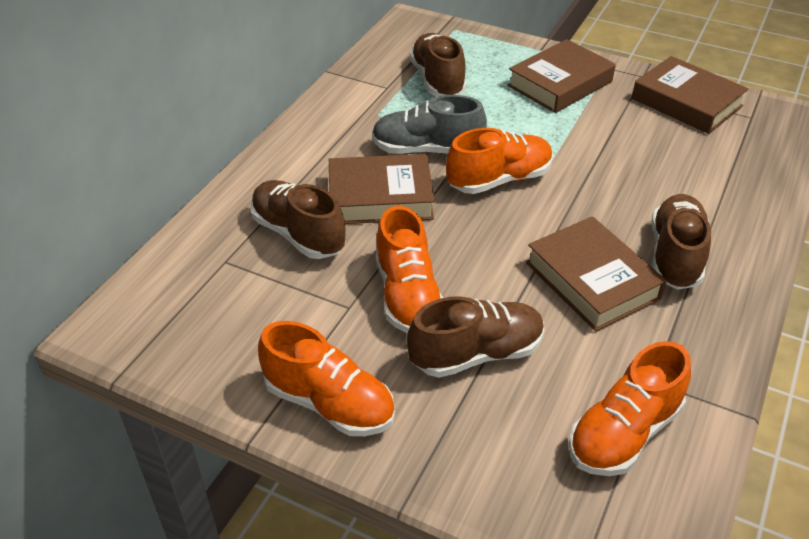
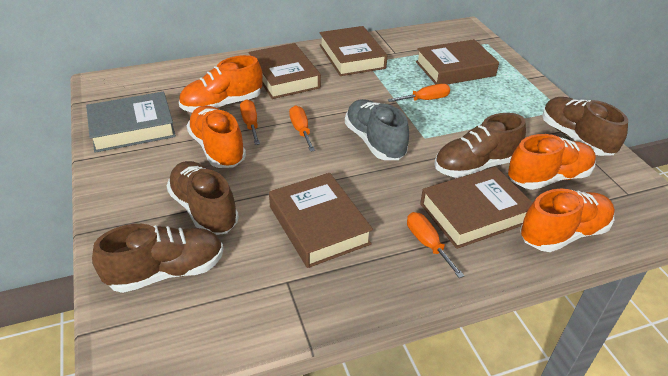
brown book: 4 -> 5
grey book: 0 -> 1
orange screwdriver: 0 -> 4

